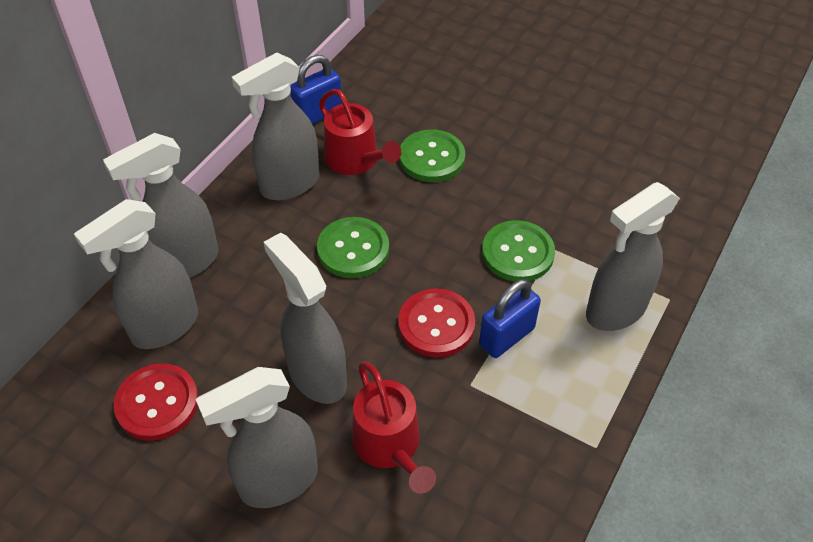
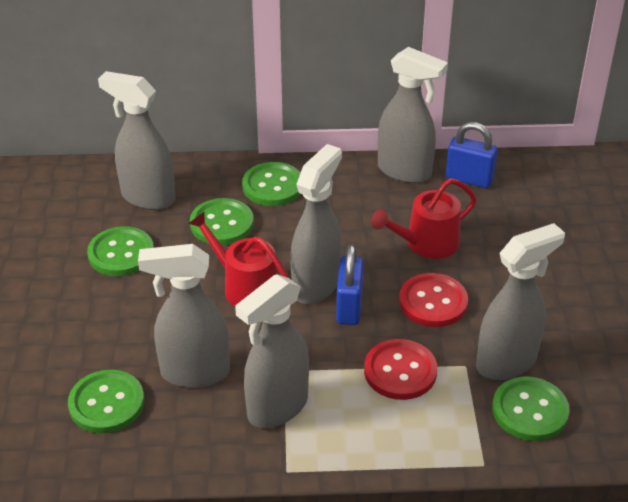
green button: 3 -> 5

